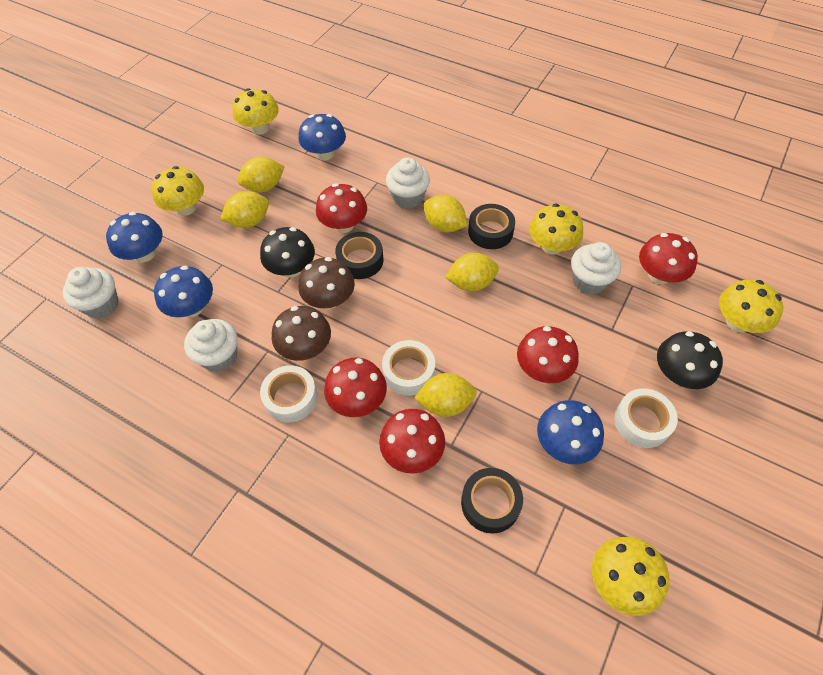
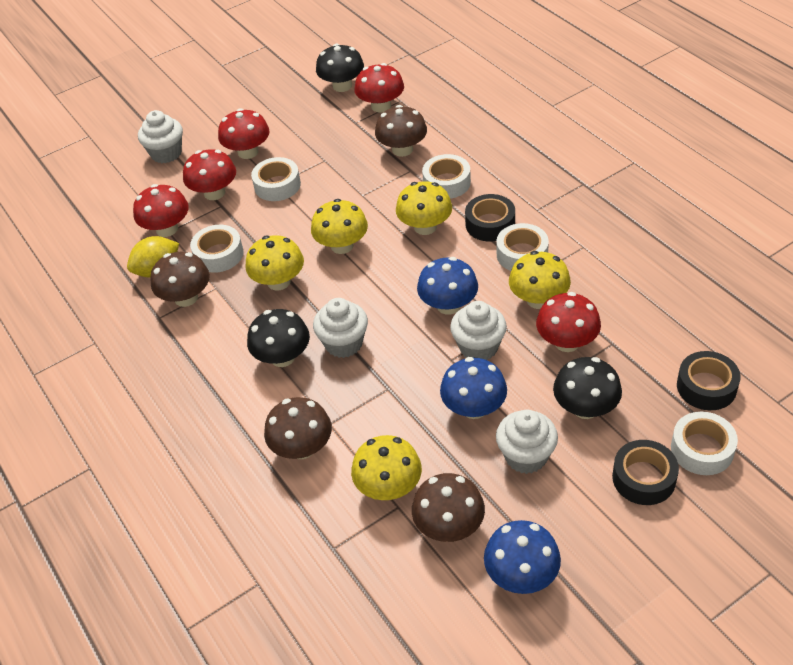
black mushroom: 2 -> 3
blue mushroom: 4 -> 3
brown mushroom: 2 -> 4
white tape: 3 -> 5
yellow lemon: 5 -> 1

